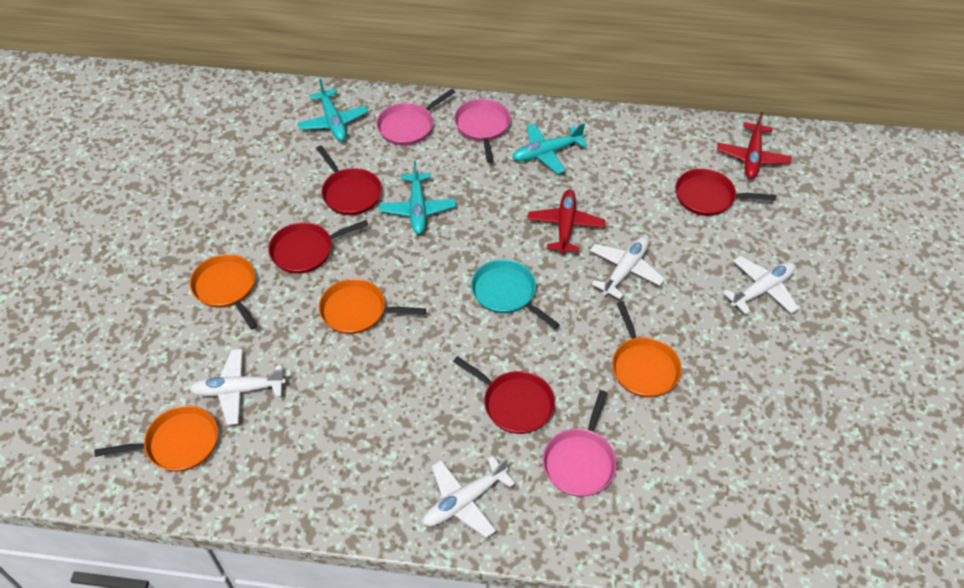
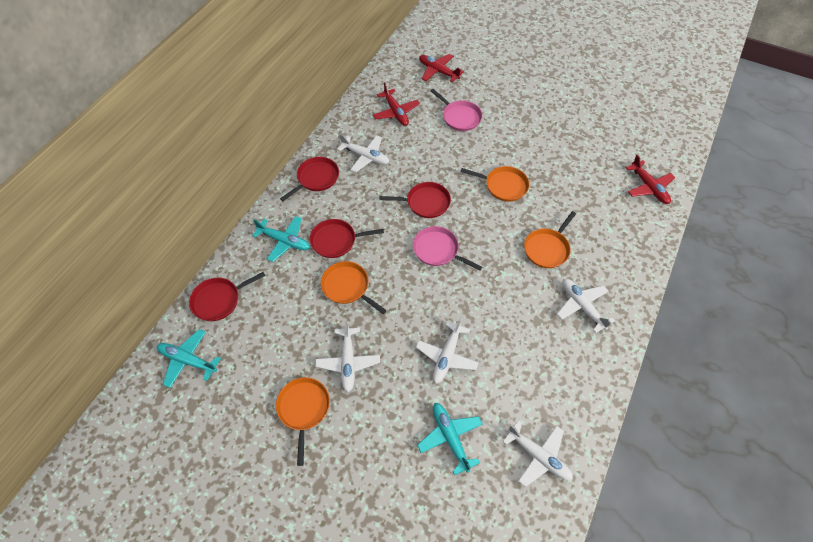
pink pan: 3 -> 2
red plane: 2 -> 3
turquoise pan: 1 -> 0
white plane: 4 -> 5

